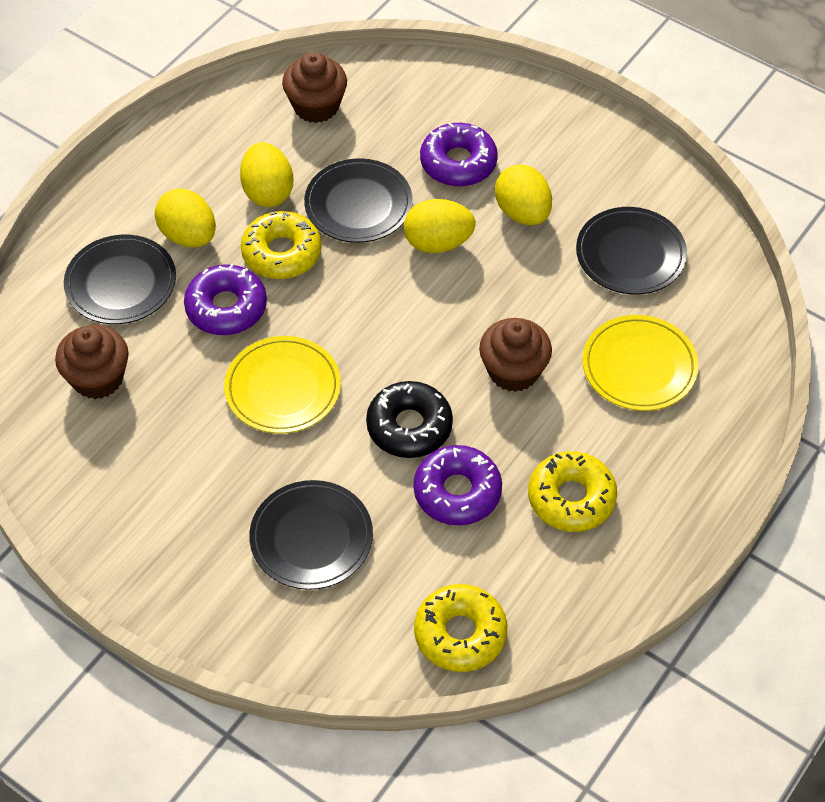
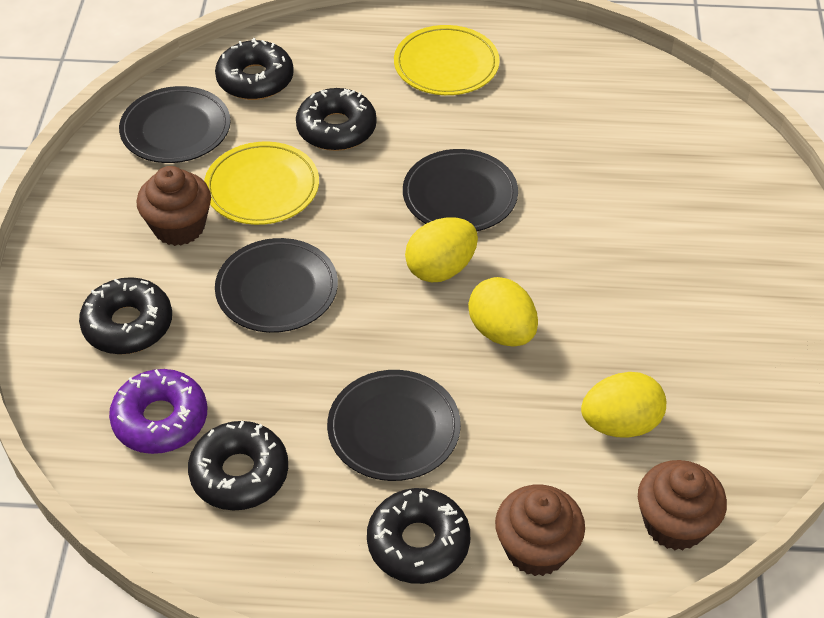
black donut: 1 -> 5
purple donut: 3 -> 1
yellow donut: 3 -> 0
yellow egg: 4 -> 3

